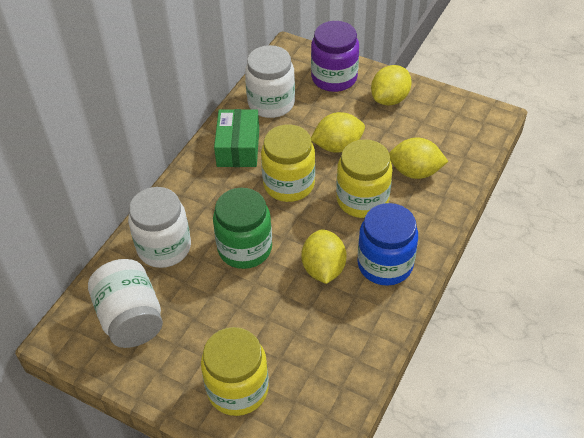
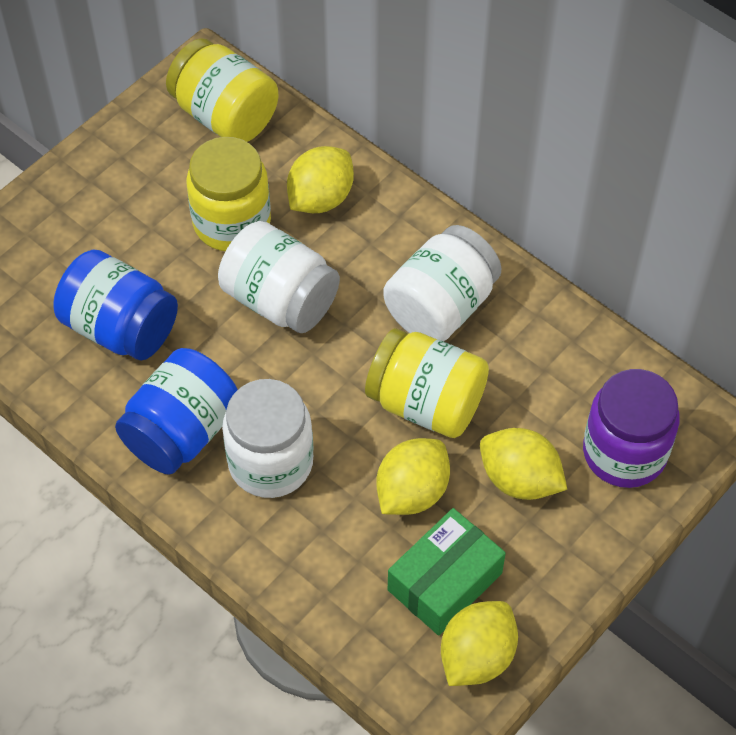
blue jar: 1 -> 2
green jar: 1 -> 0

